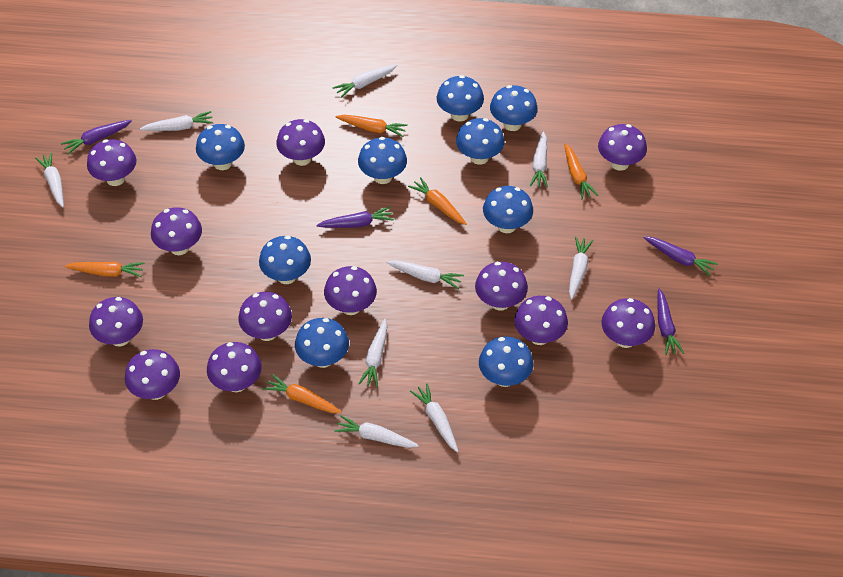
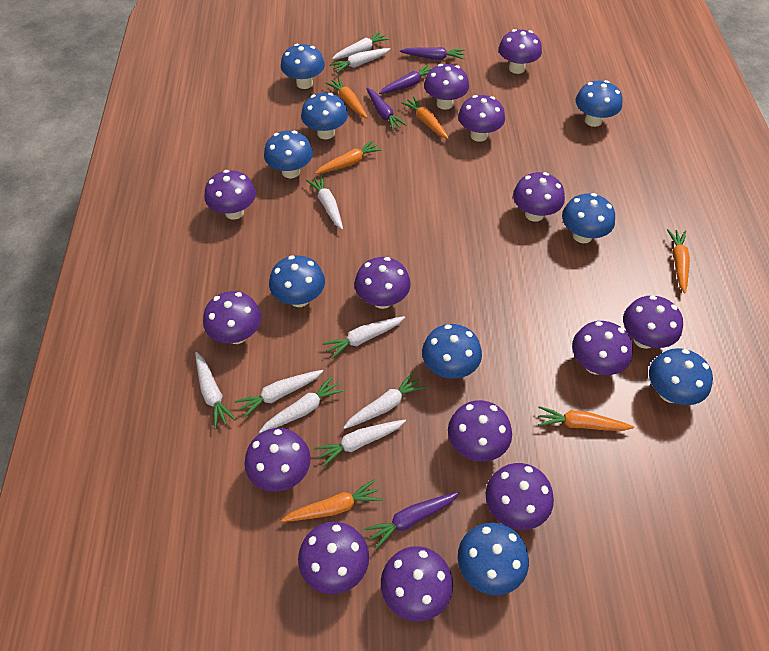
orange carrot: 5 -> 6
purple mushroom: 12 -> 14

